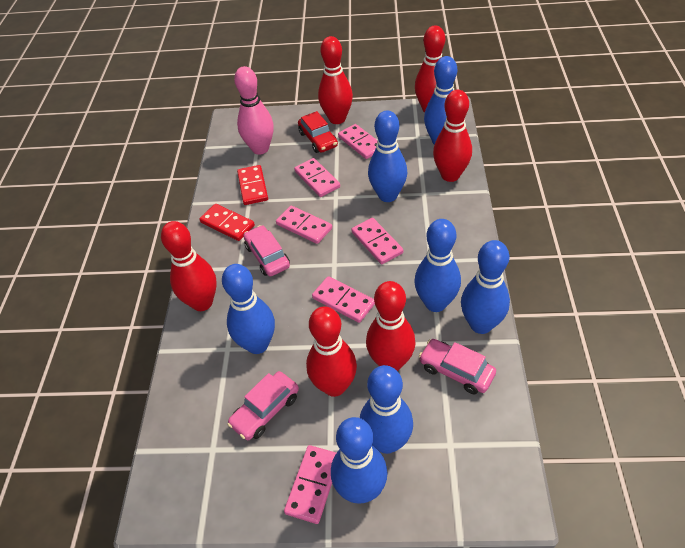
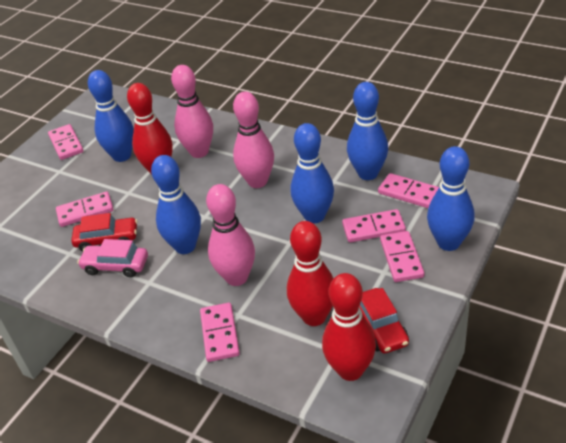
blue bowling pin: 7 -> 5
pink bowling pin: 1 -> 3
pink car: 3 -> 1
red bowling pin: 6 -> 3
red car: 1 -> 2
red domino: 2 -> 0

